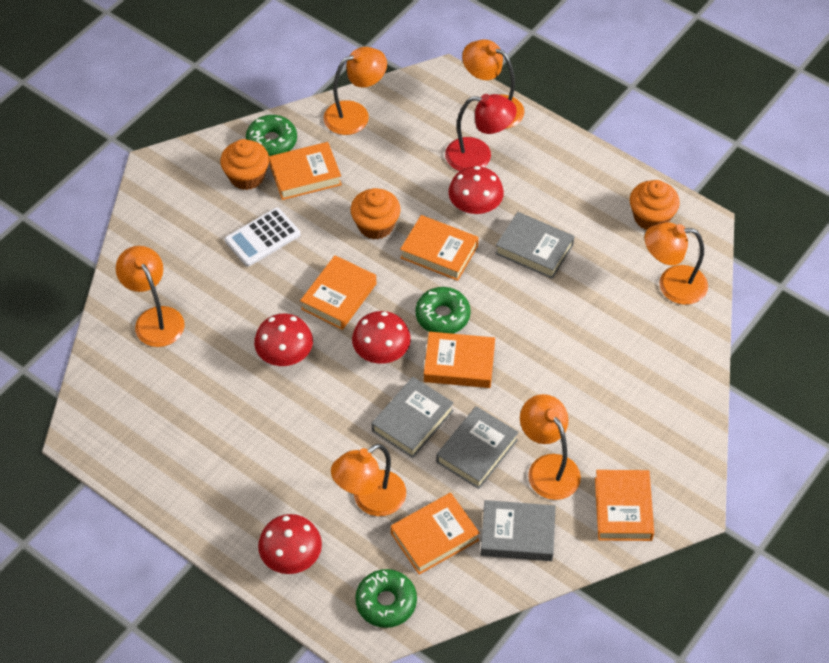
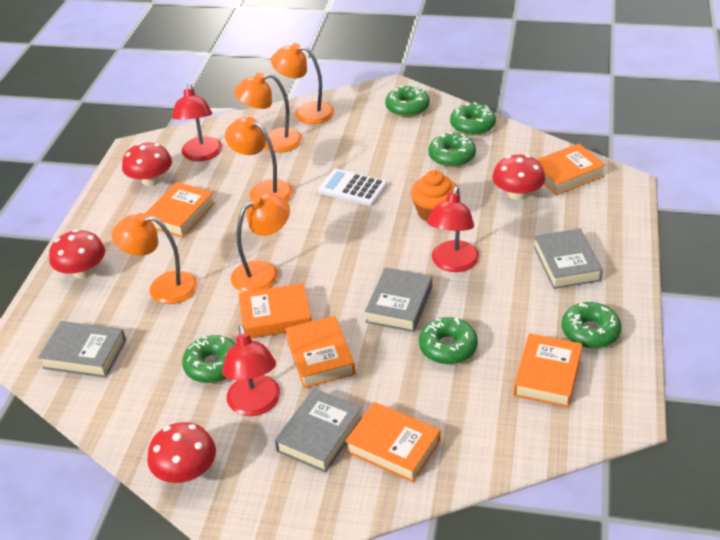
green donut: 3 -> 6
orange cupcake: 3 -> 1
orange lamp: 6 -> 5
red lamp: 1 -> 3

